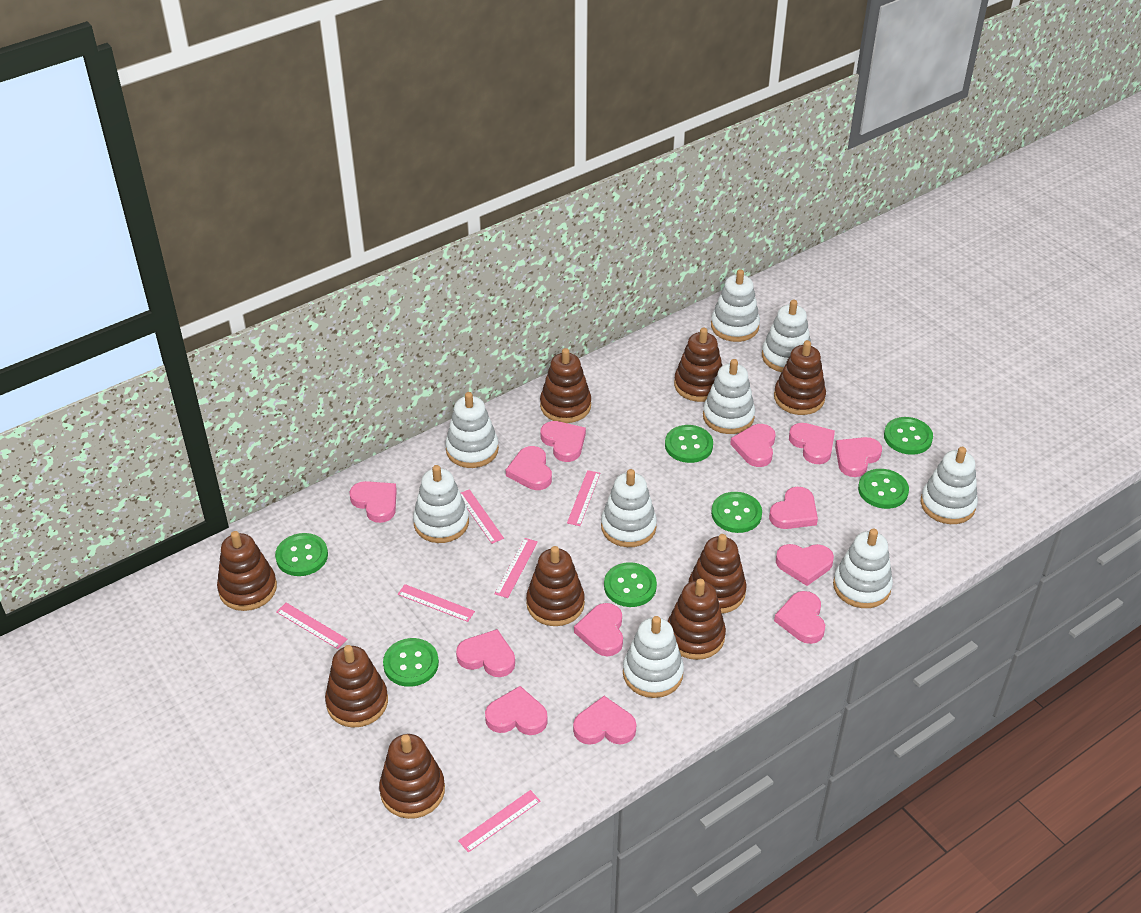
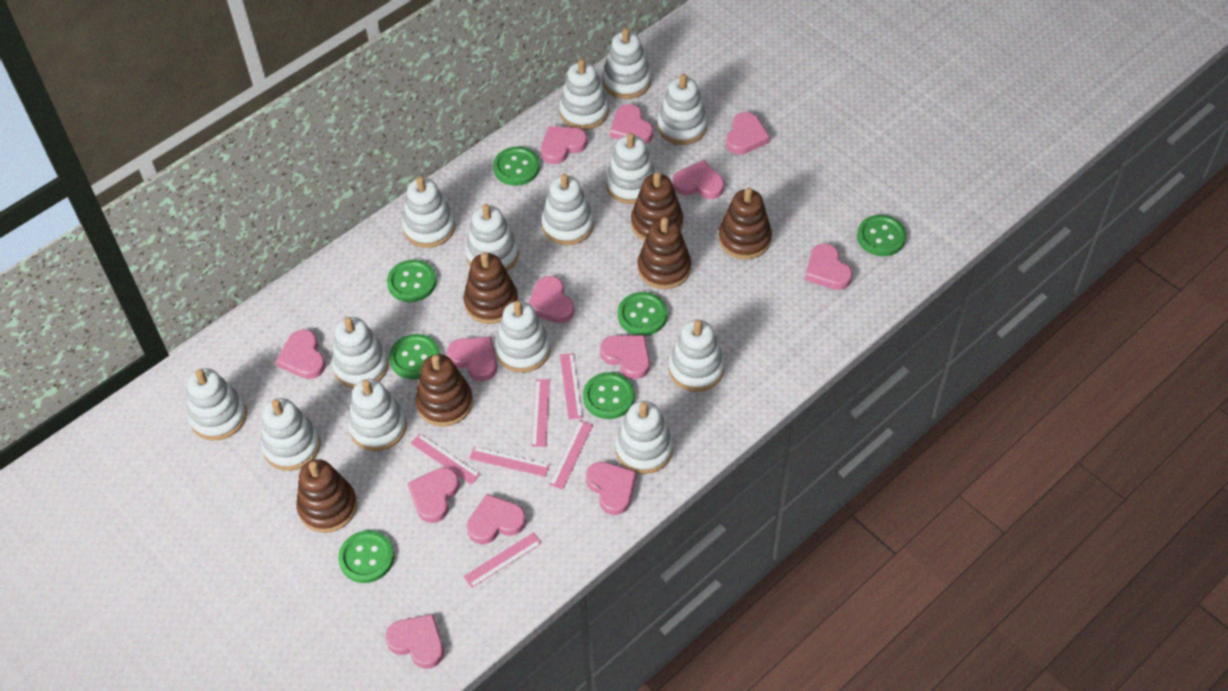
brown stacking toy: 9 -> 6
white stacking toy: 9 -> 14

